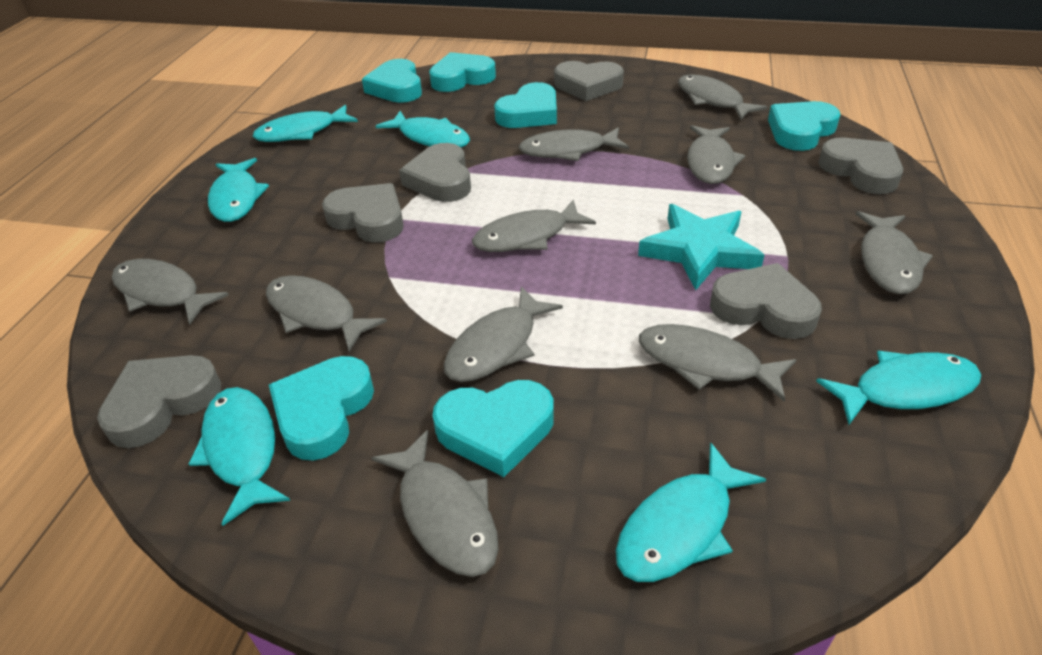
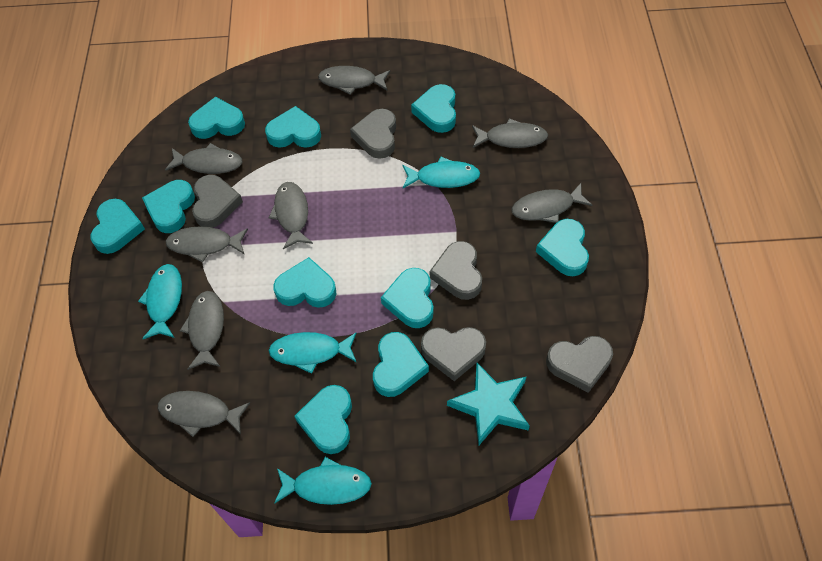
grey fish: 10 -> 8
grey heart: 6 -> 5
turquoise fish: 6 -> 4
turquoise heart: 6 -> 10

